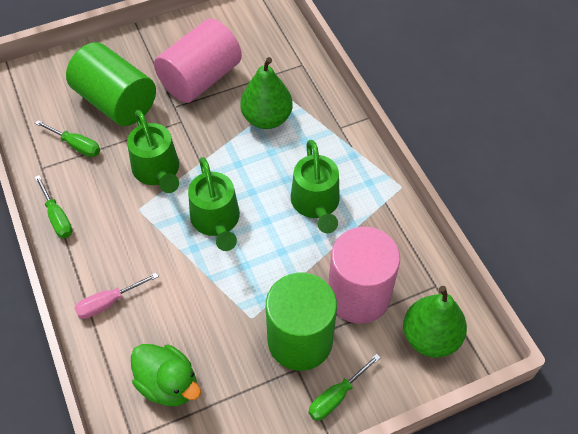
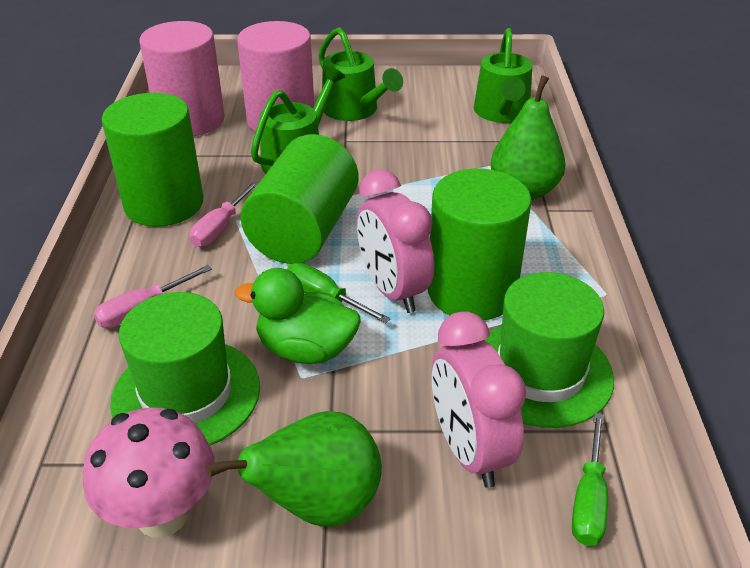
green cylinder: 2 -> 3
green hat: 0 -> 2
green screwdriver: 3 -> 2
pink clock: 0 -> 2
pink mushroom: 0 -> 1
pink screwdriver: 1 -> 2

